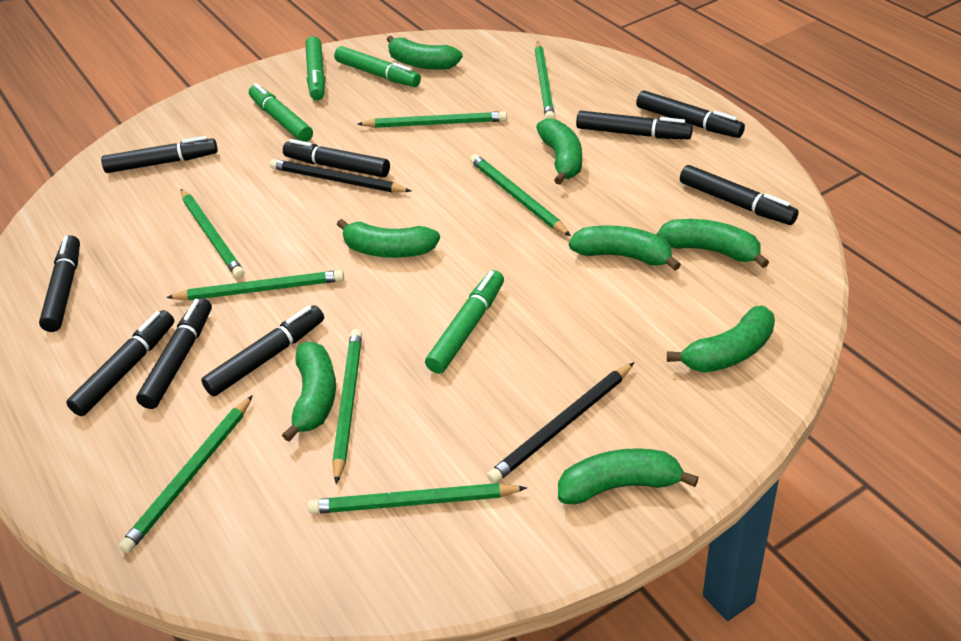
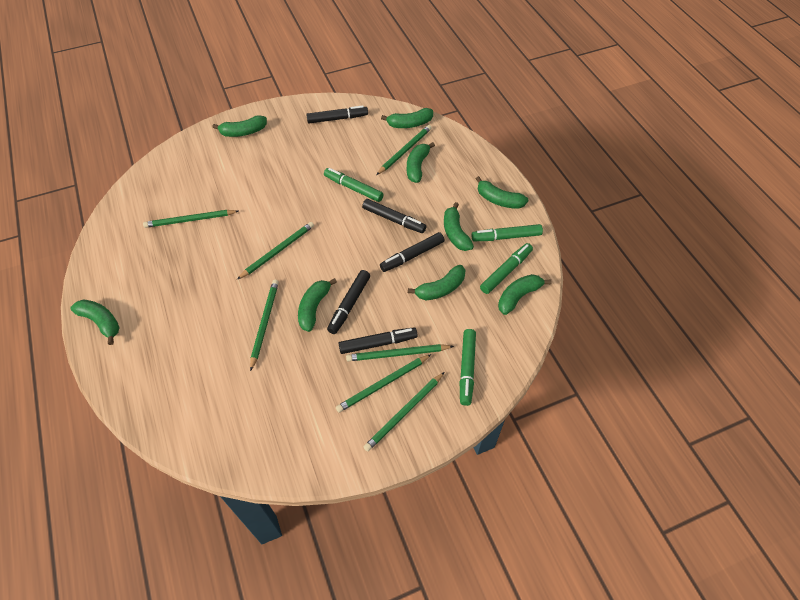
black marker: 9 -> 5
black pencil: 2 -> 0
green banana: 8 -> 9
green pencil: 8 -> 7

